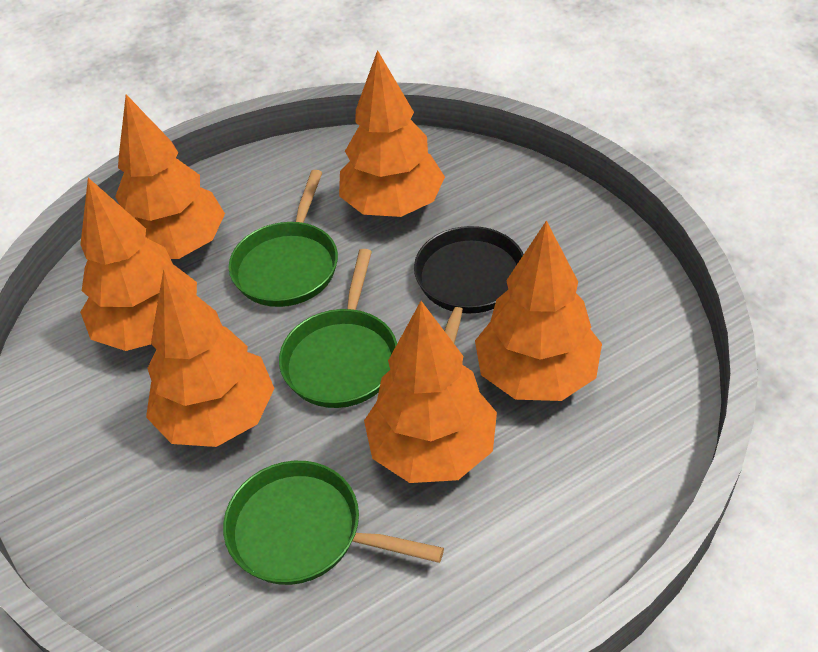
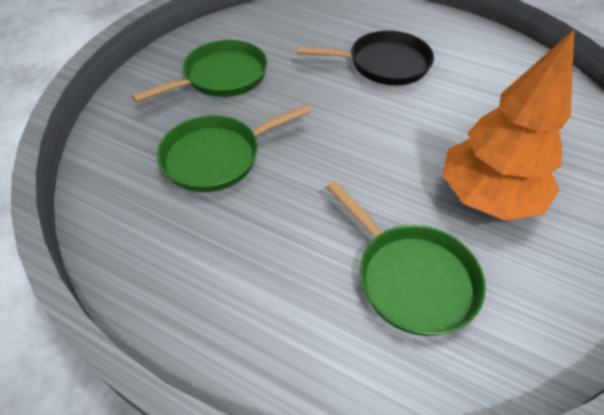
orange tree: 6 -> 1

